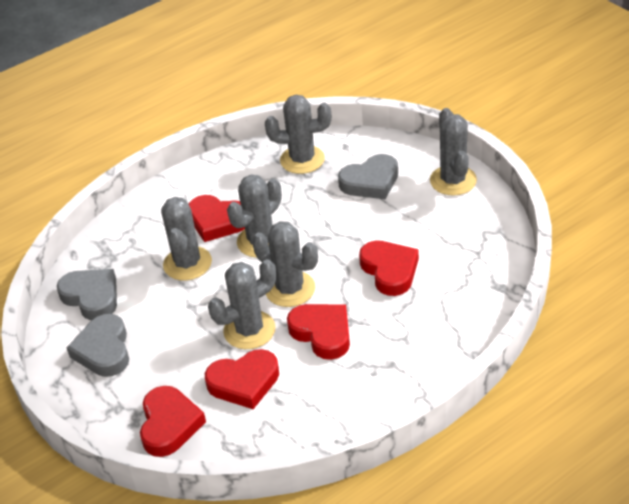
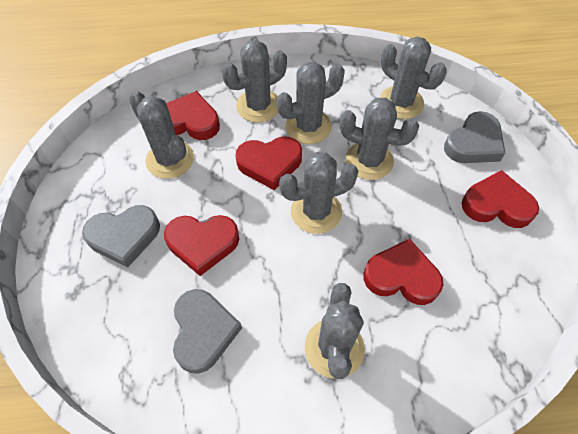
grey cactus: 6 -> 7

